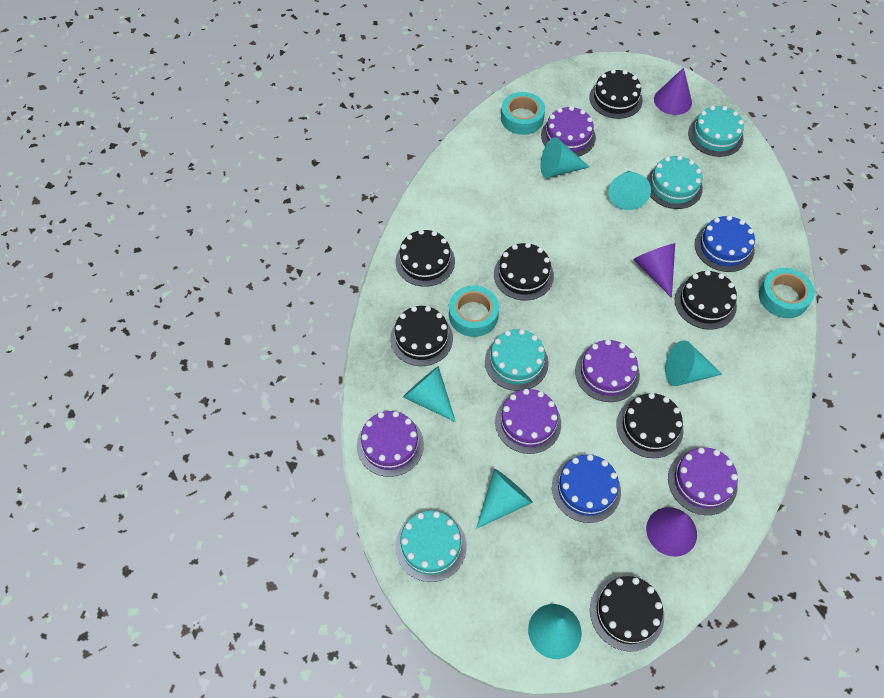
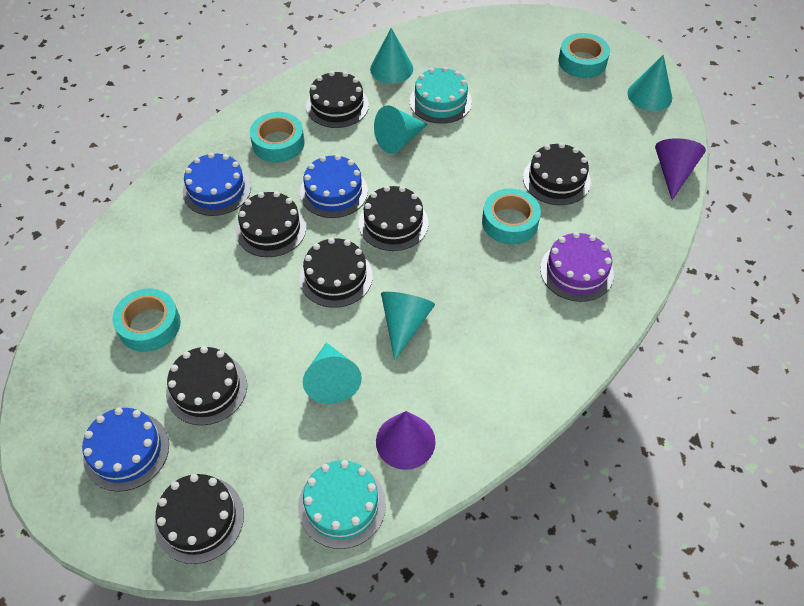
blue cake: 2 -> 3
purple cake: 5 -> 1
purple cone: 3 -> 2
turquoise cake: 4 -> 2
turquoise cone: 6 -> 5
turquoise tape: 3 -> 4

